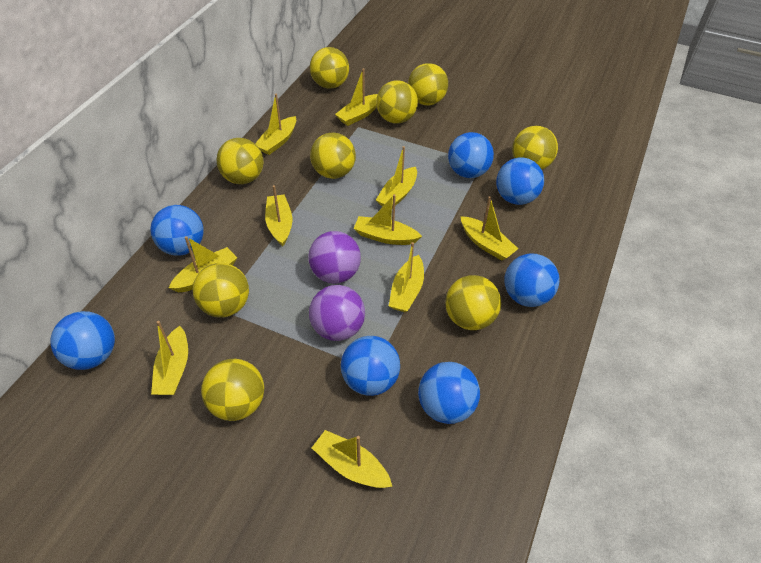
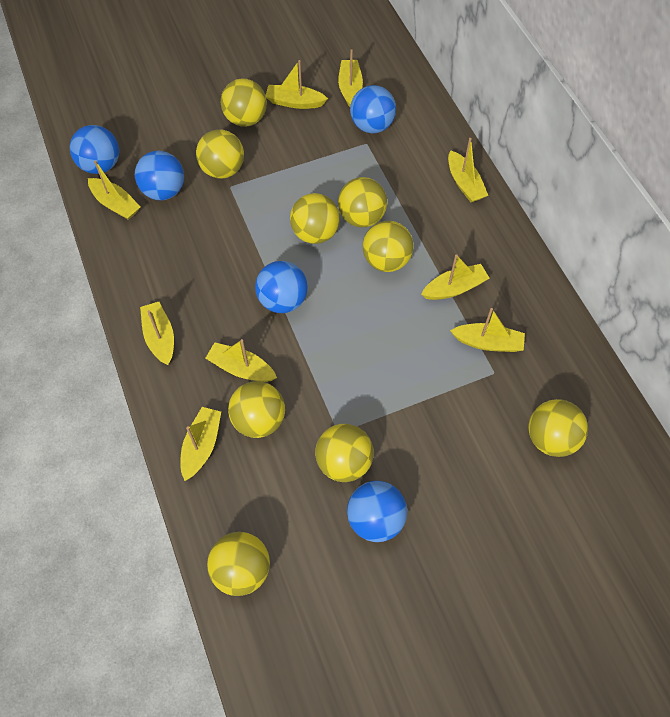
blue ball: 7 -> 5
purple ball: 2 -> 0
yellow boat: 10 -> 9

